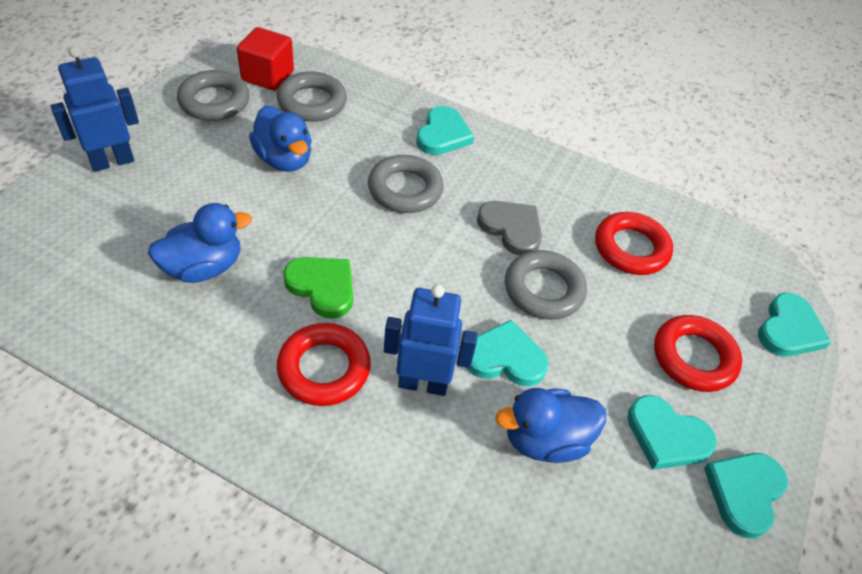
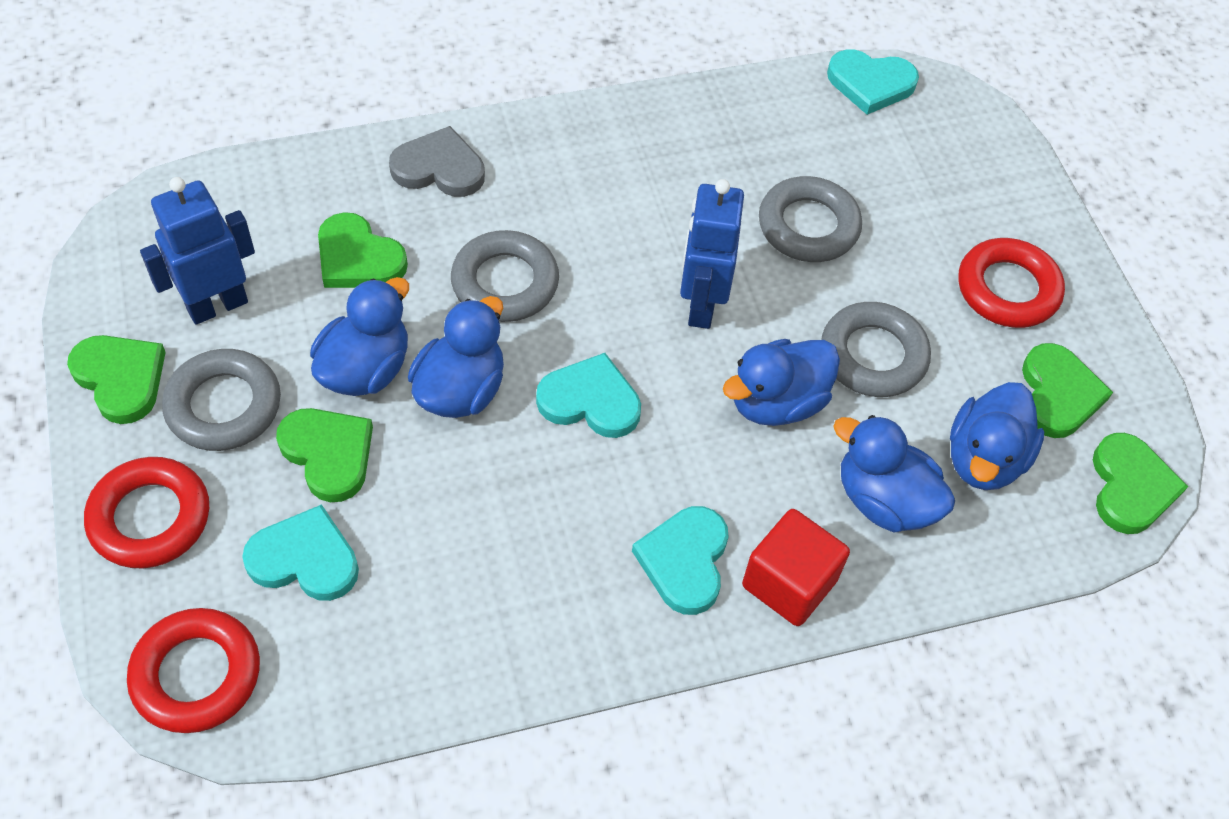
blue duck: 3 -> 5
green heart: 1 -> 5
turquoise heart: 5 -> 4

